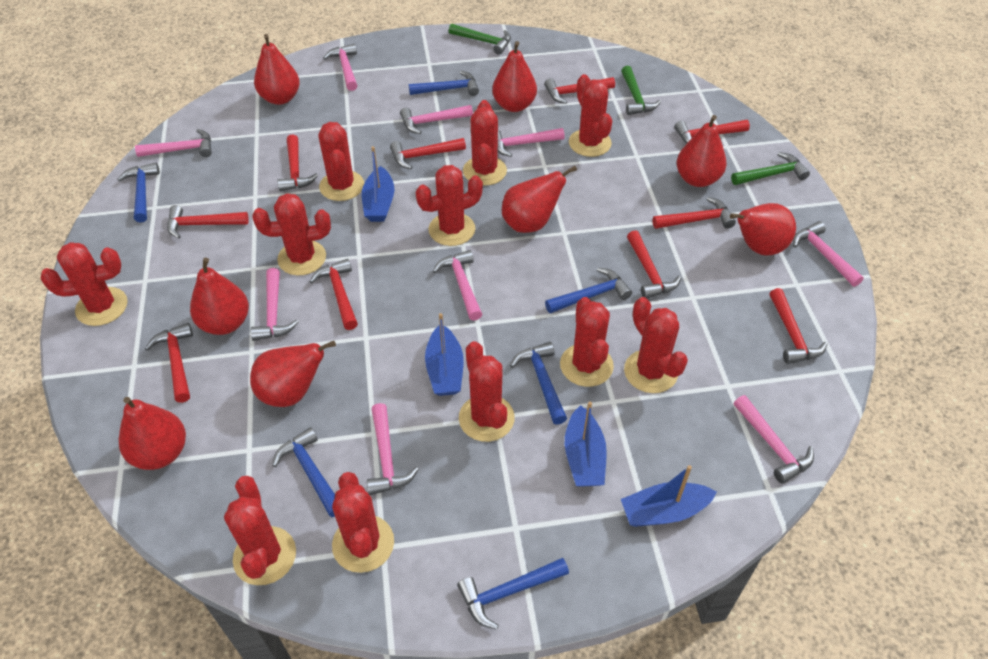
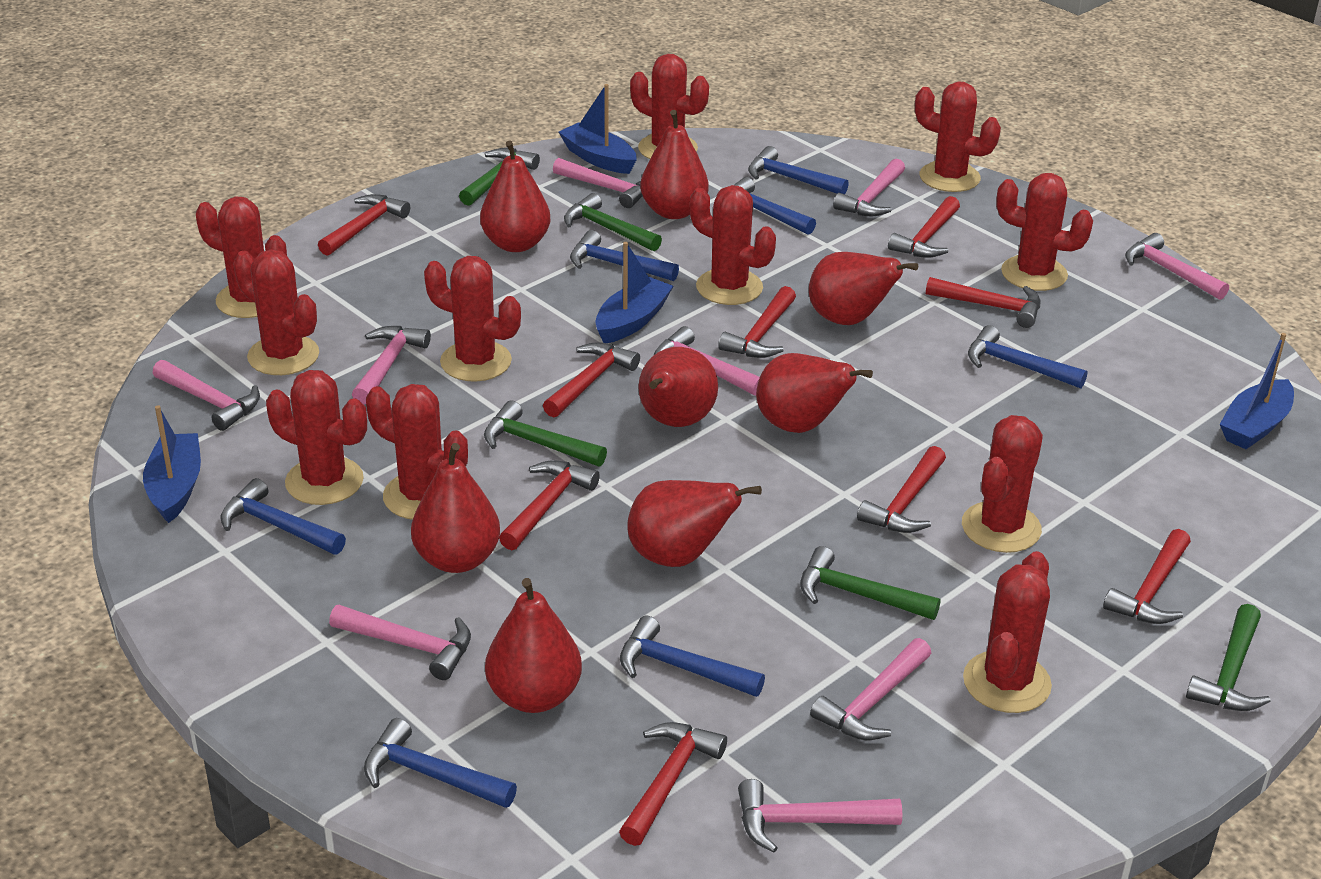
blue hammer: 6 -> 7
green hammer: 3 -> 5
red hammer: 10 -> 9

